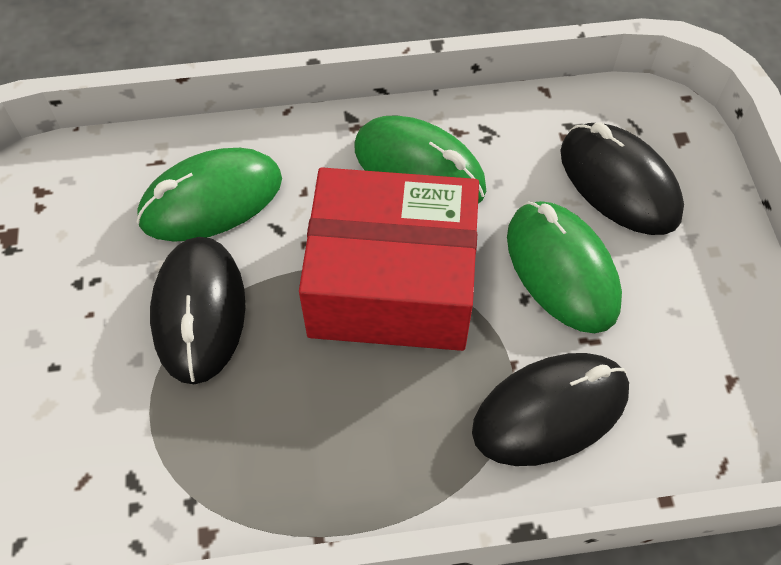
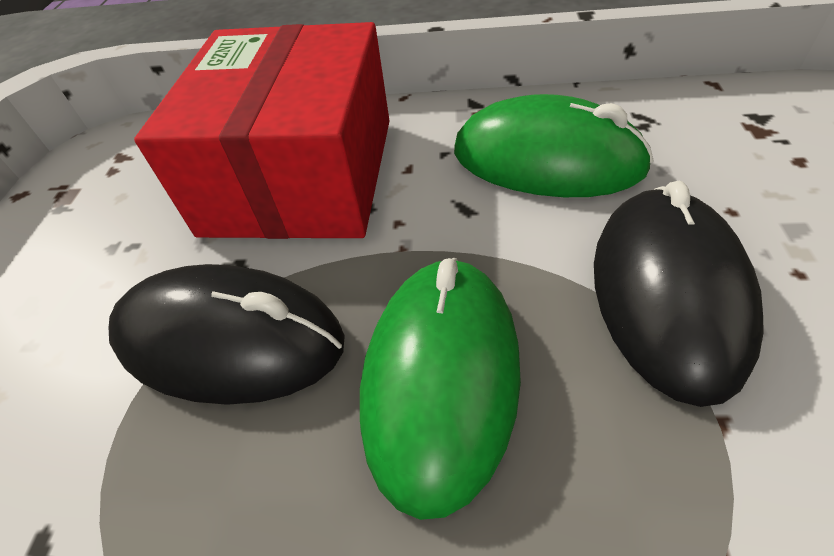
black mouse: 3 -> 2
green mouse: 3 -> 2

